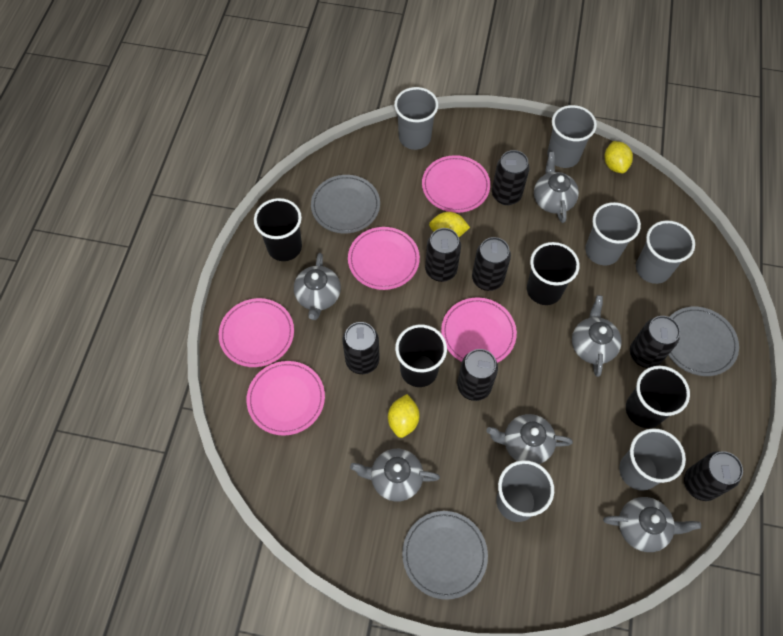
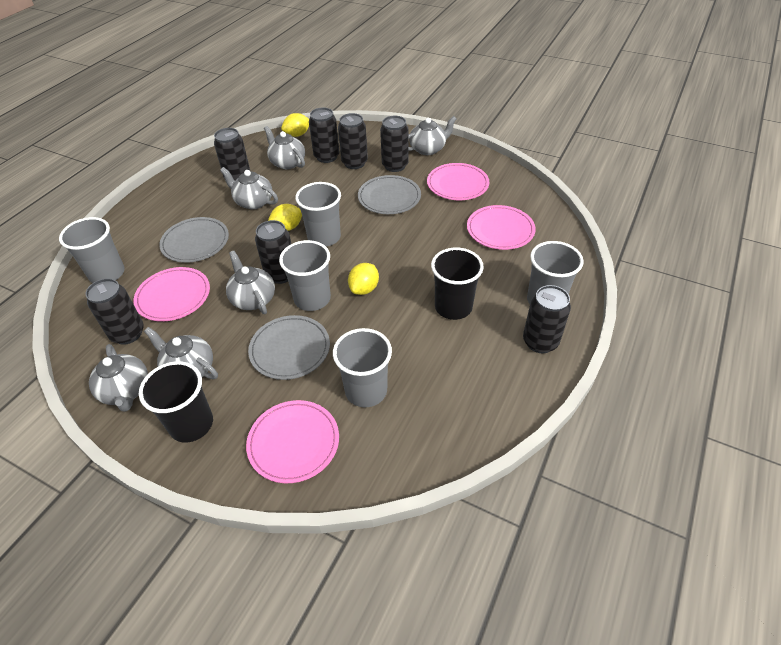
black cup: 4 -> 2
grey cup: 6 -> 5
pink plate: 5 -> 4

